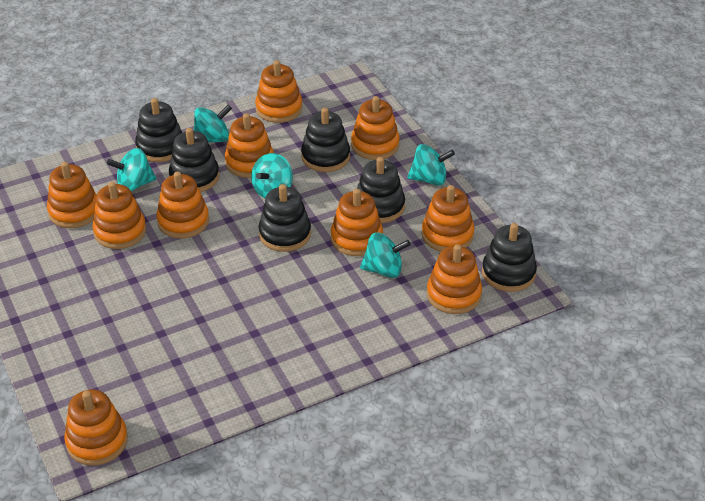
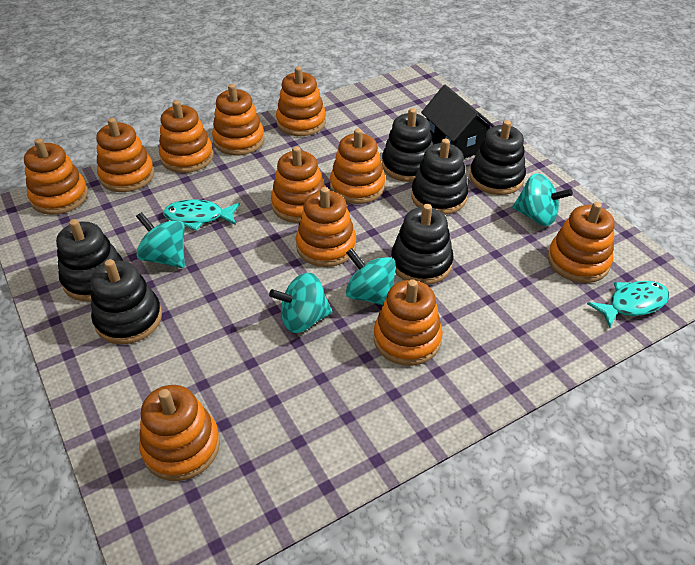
black house: 0 -> 1
orange stacking toy: 10 -> 11
turquoise fish: 0 -> 2
turquoise spinning top: 5 -> 4

